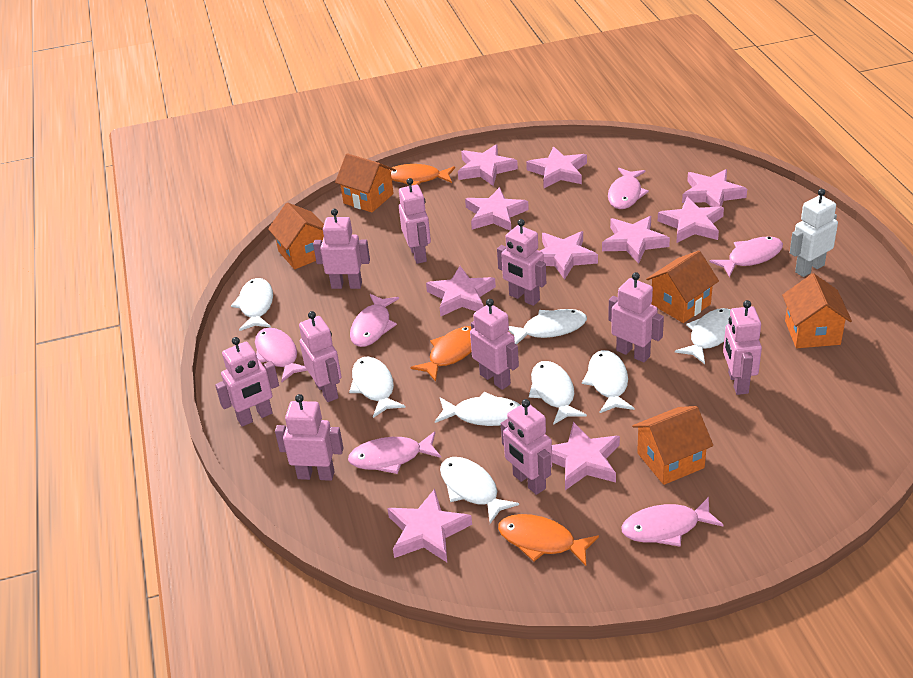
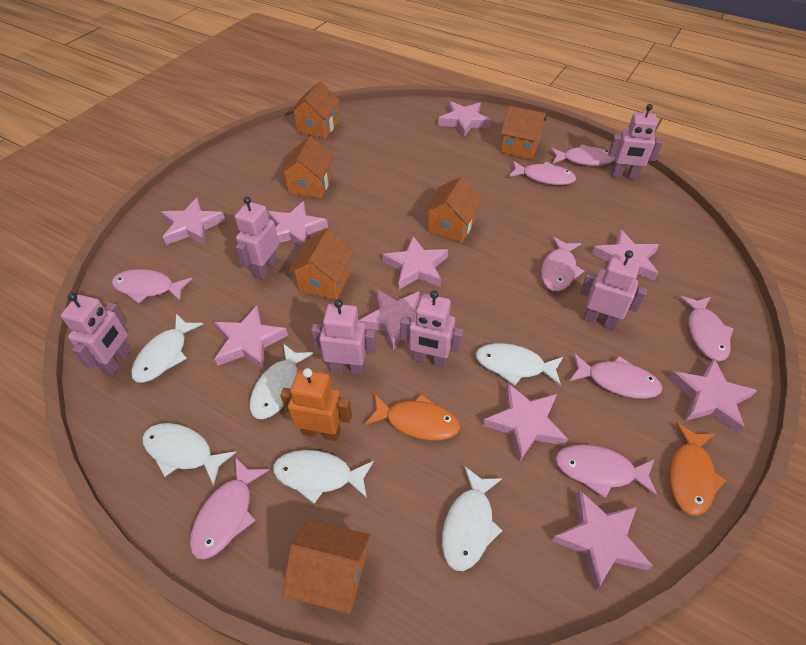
orange fish: 3 -> 2
orange house: 5 -> 6
orange robot: 0 -> 1
pink fish: 6 -> 8
pink robot: 10 -> 6
white fish: 8 -> 6
white robot: 1 -> 0

